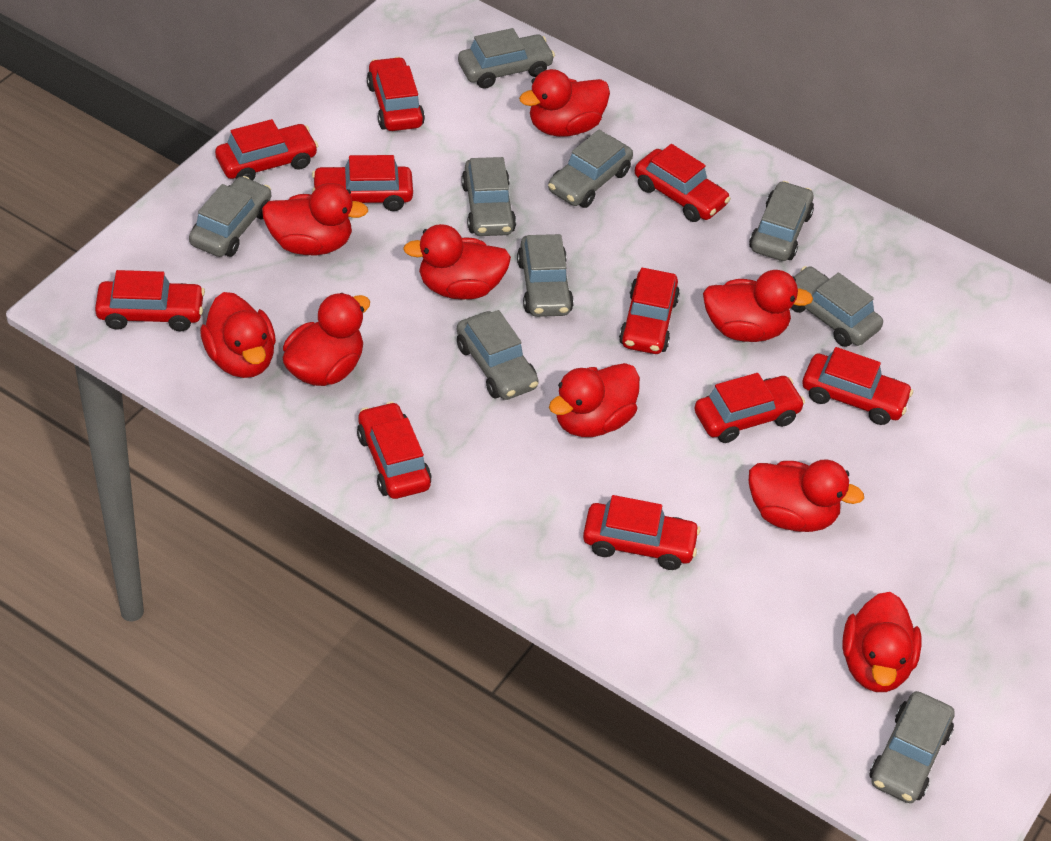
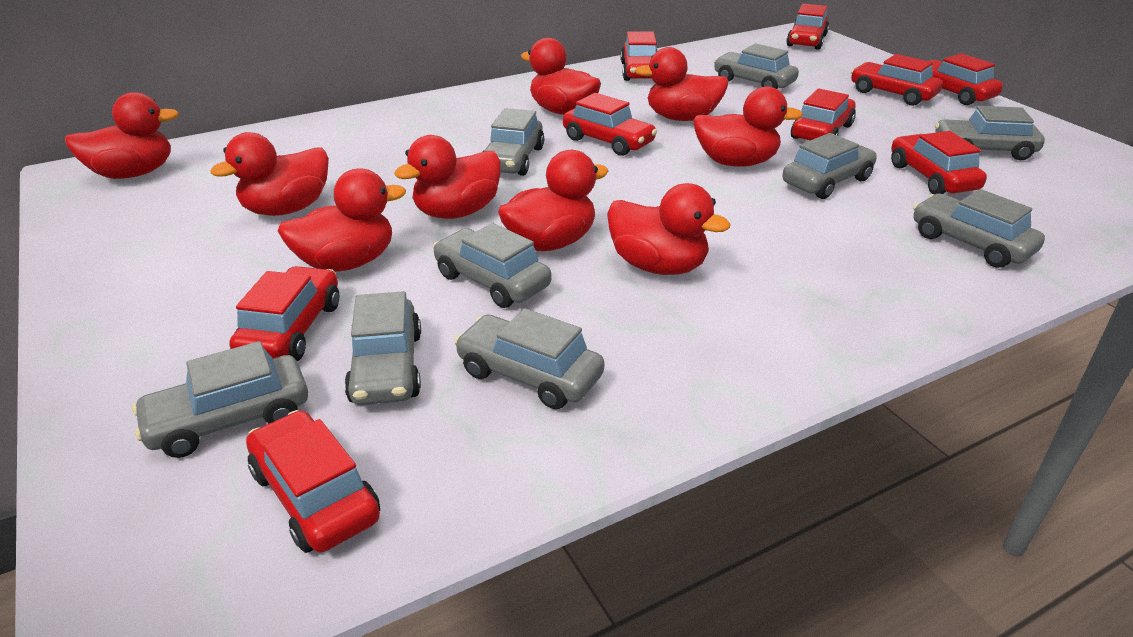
red car: 10 -> 9

